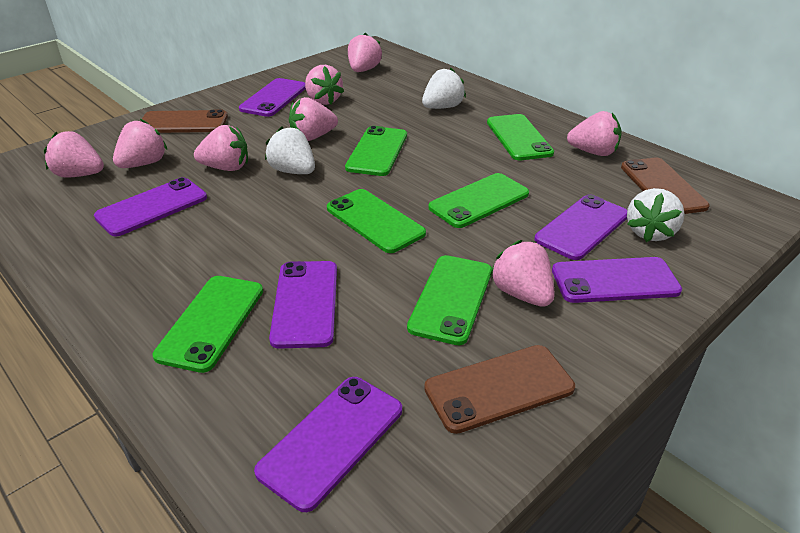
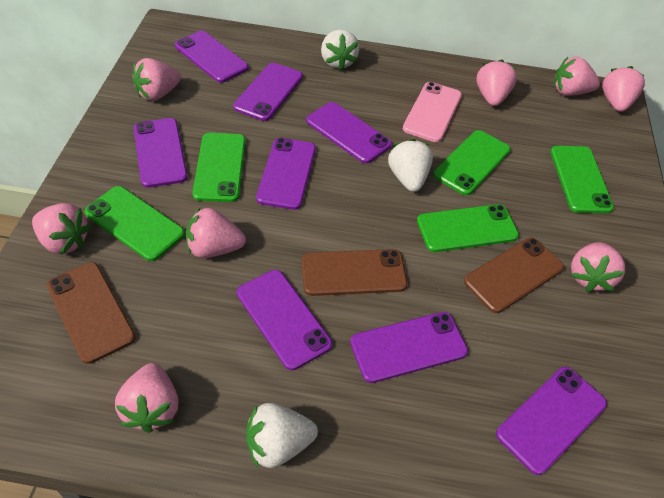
green phone: 6 -> 5
pink phone: 0 -> 1
purple phone: 6 -> 8

